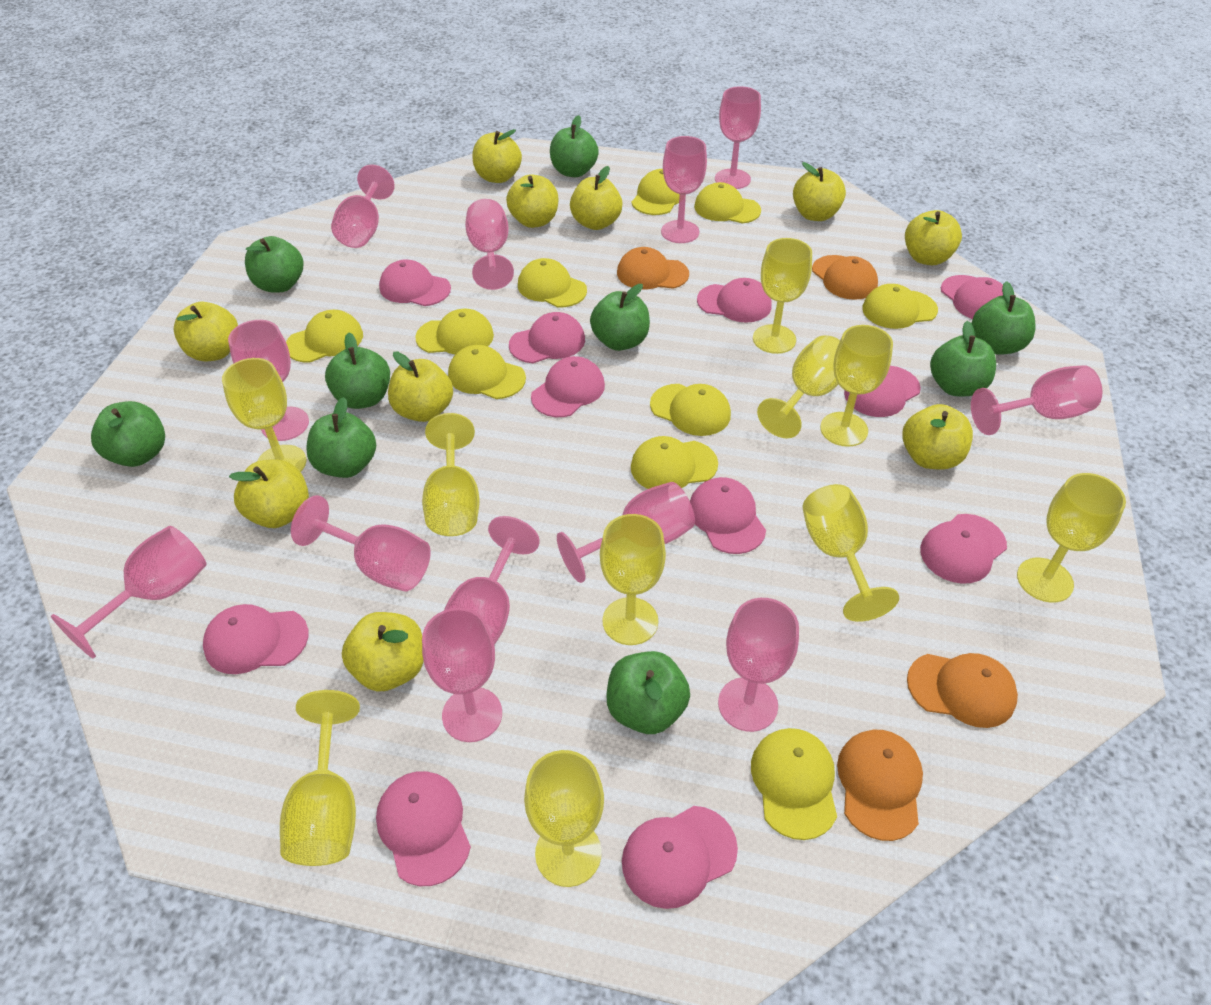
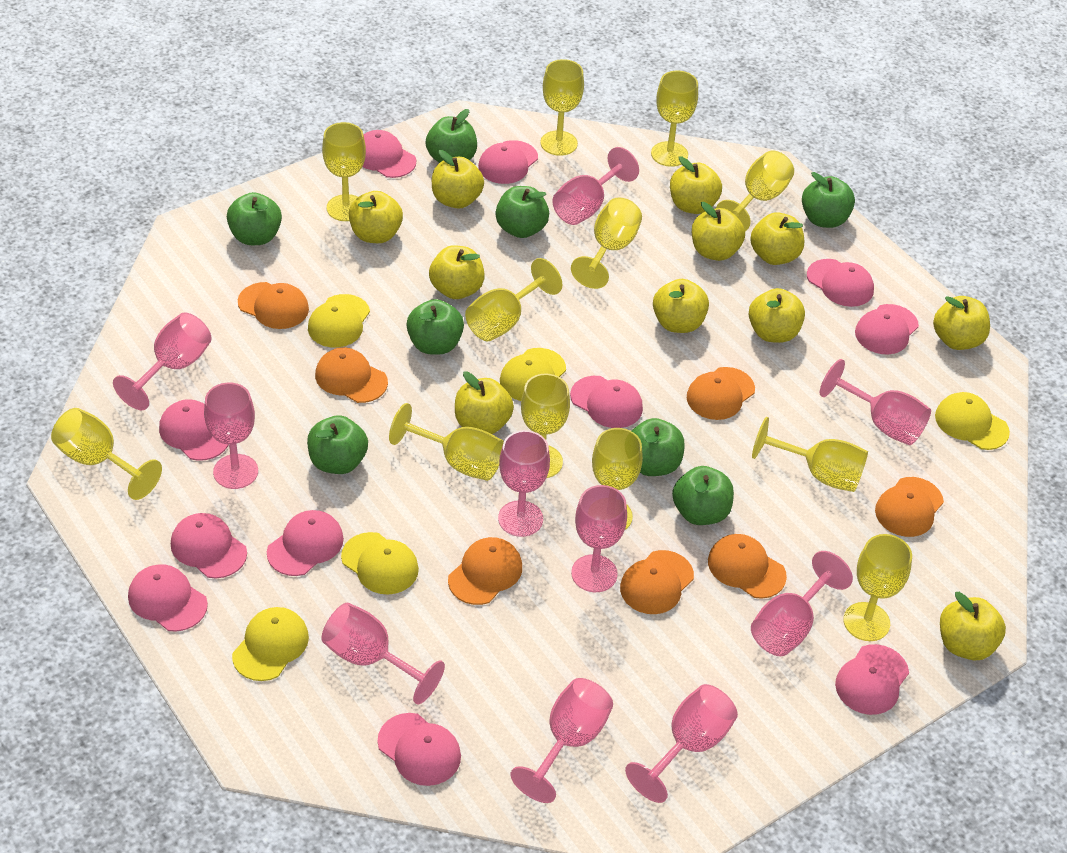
green apple: 9 -> 8
orange cap: 4 -> 7
pink goblet: 12 -> 10
yellow apple: 10 -> 11
yellow cap: 10 -> 5
yellow goblet: 10 -> 12

